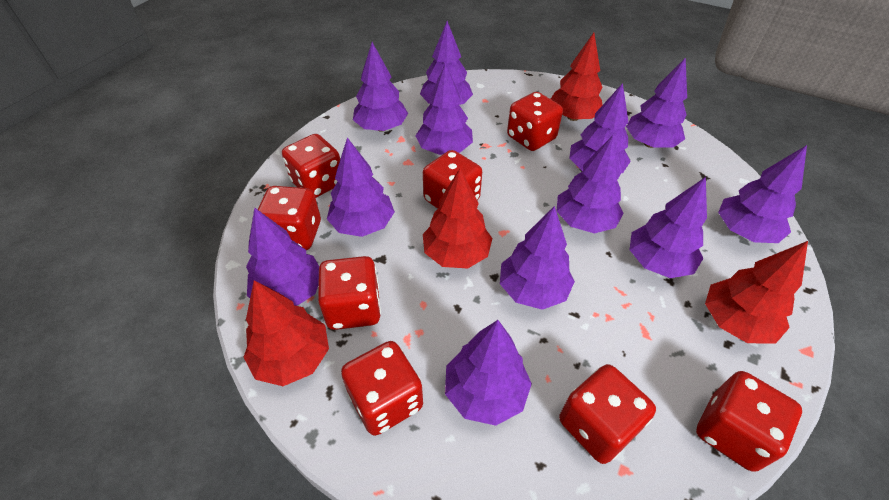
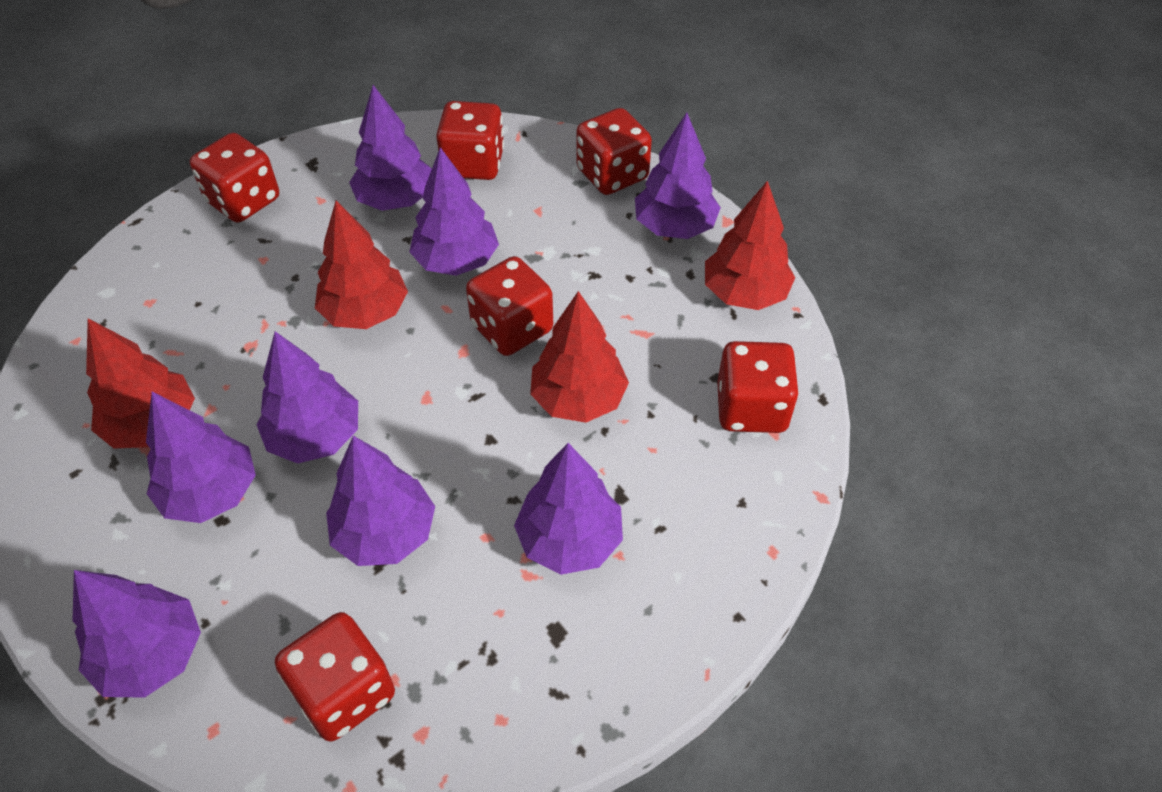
purple tree: 12 -> 8
red dice: 8 -> 6

